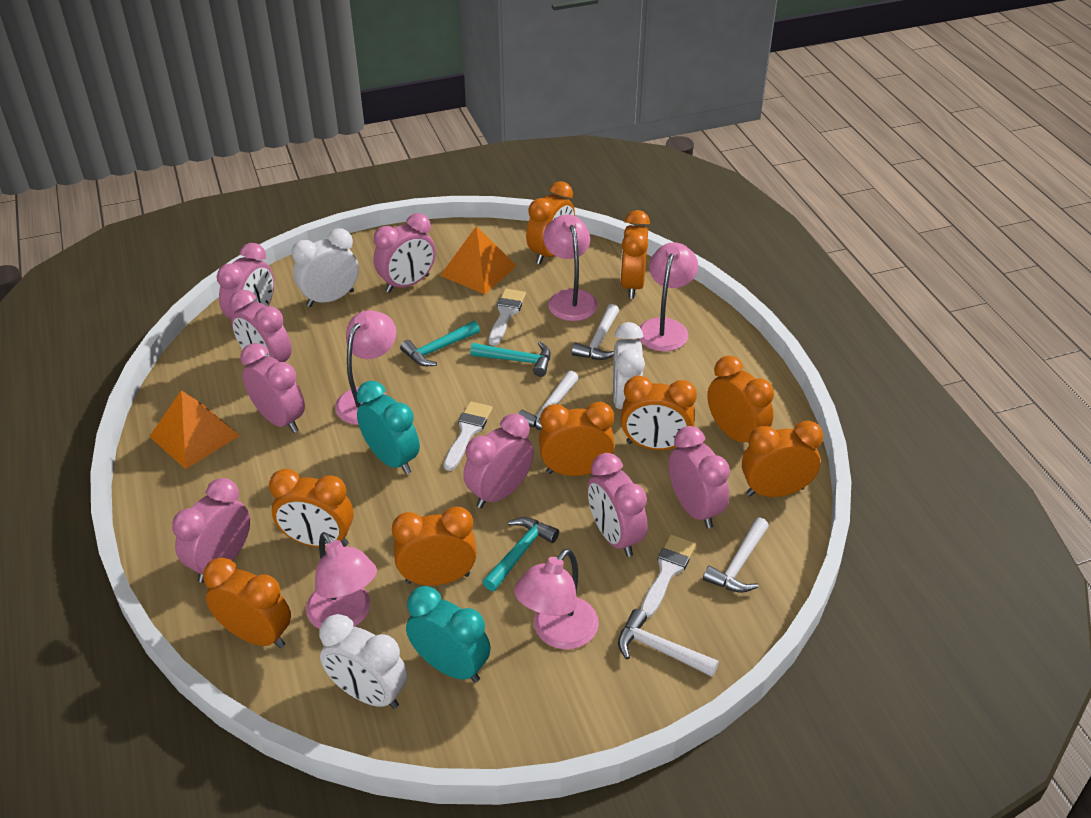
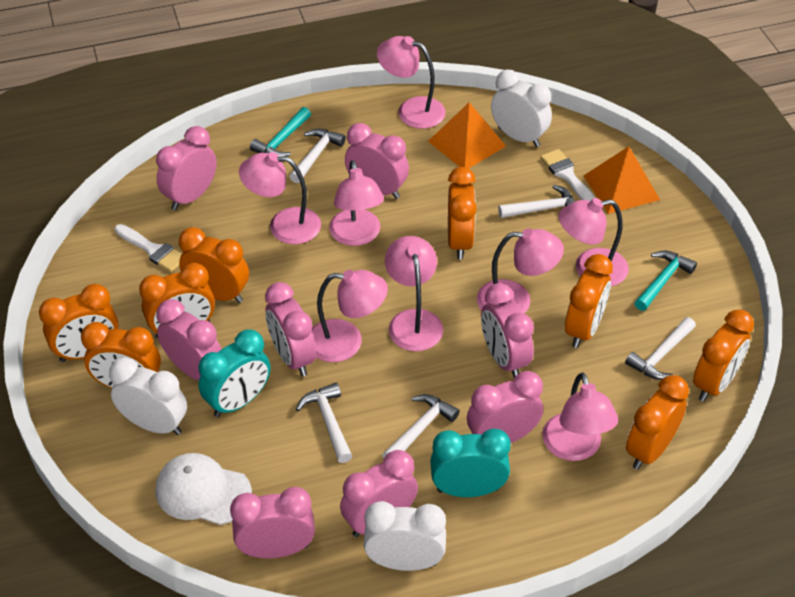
orange clock: 9 -> 8
pink lamp: 5 -> 8
turquoise hammer: 3 -> 2
white brush: 3 -> 2
white cap: 0 -> 1
white hammer: 4 -> 5

